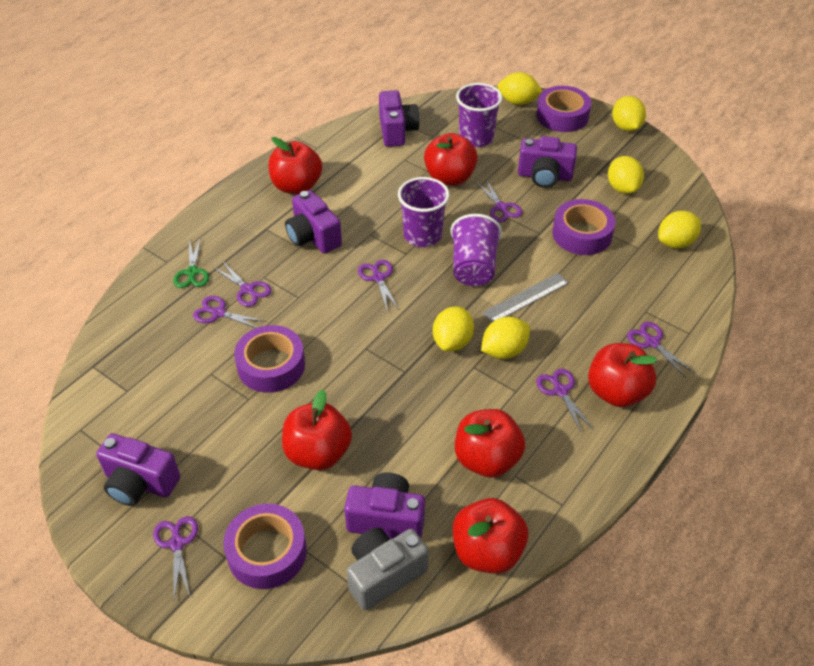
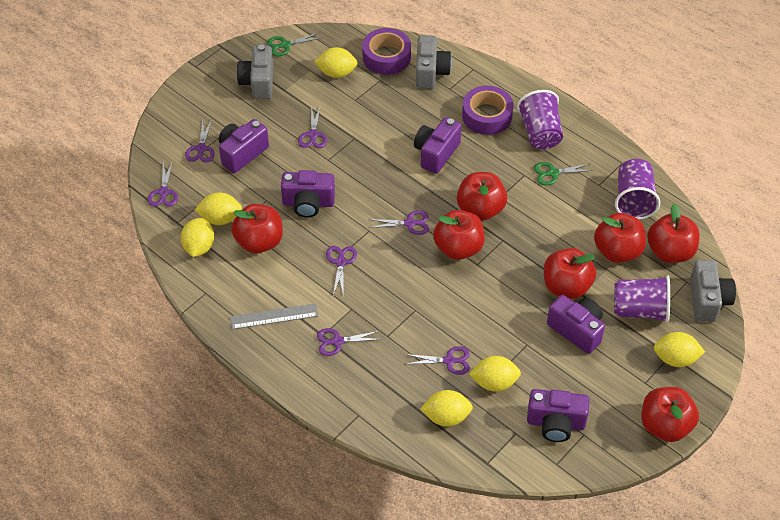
green scissors: 1 -> 2
grey camera: 1 -> 3
purple tape: 4 -> 2
red apple: 6 -> 7

